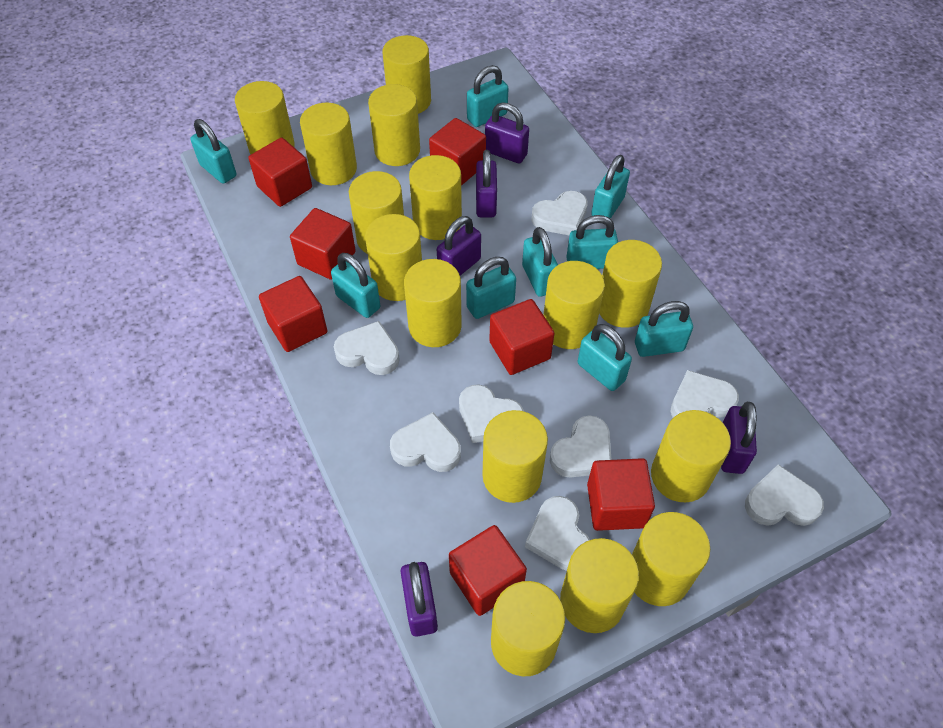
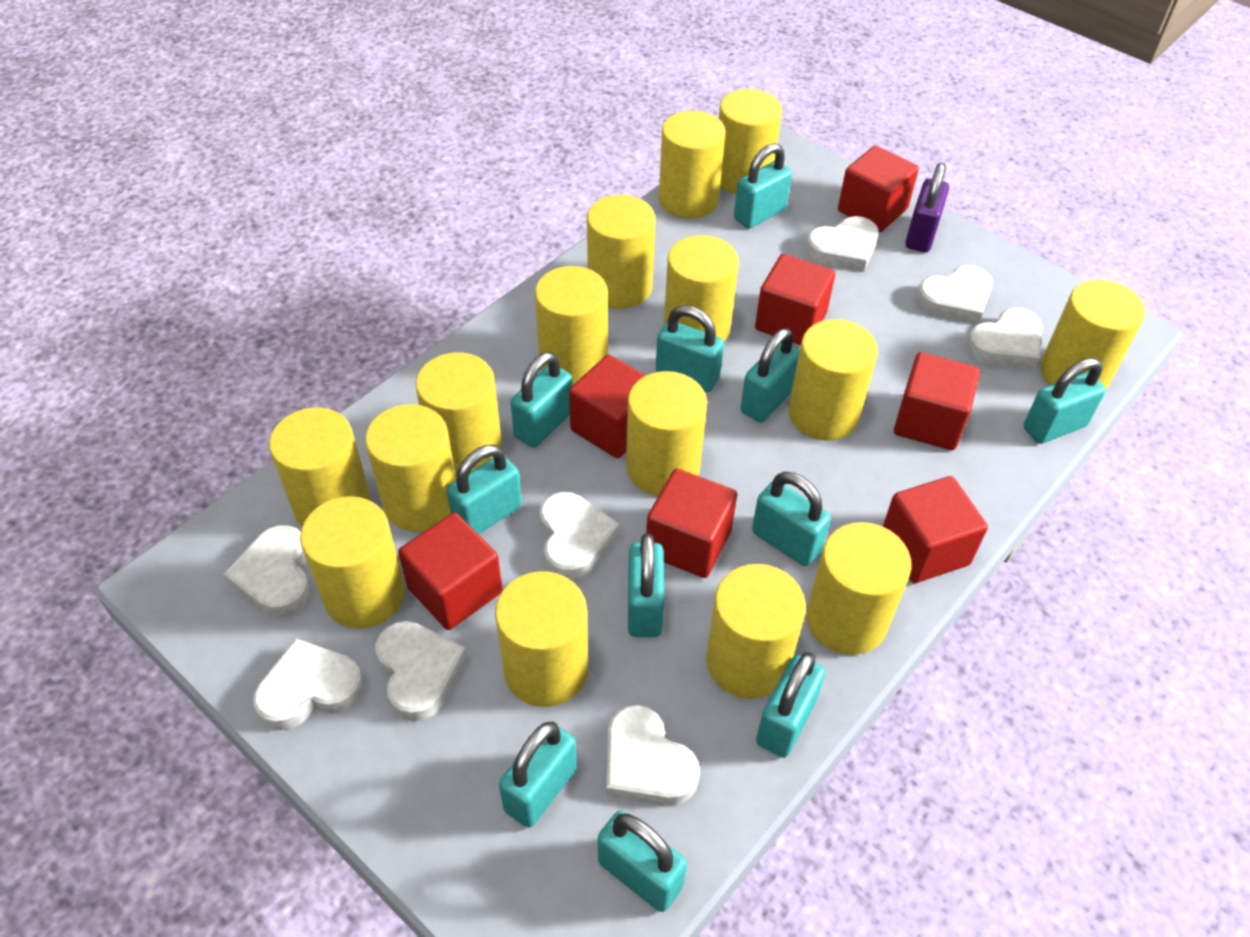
purple padlock: 5 -> 1
turquoise padlock: 9 -> 11

